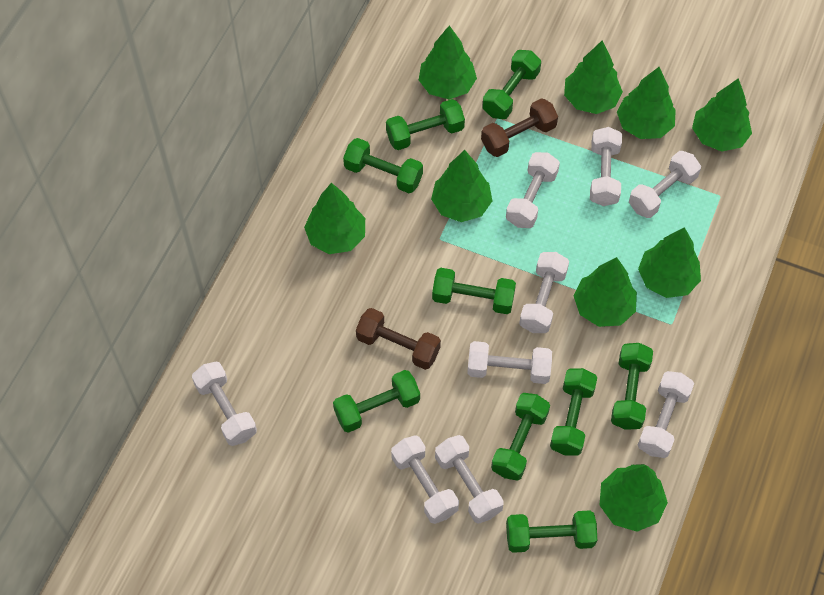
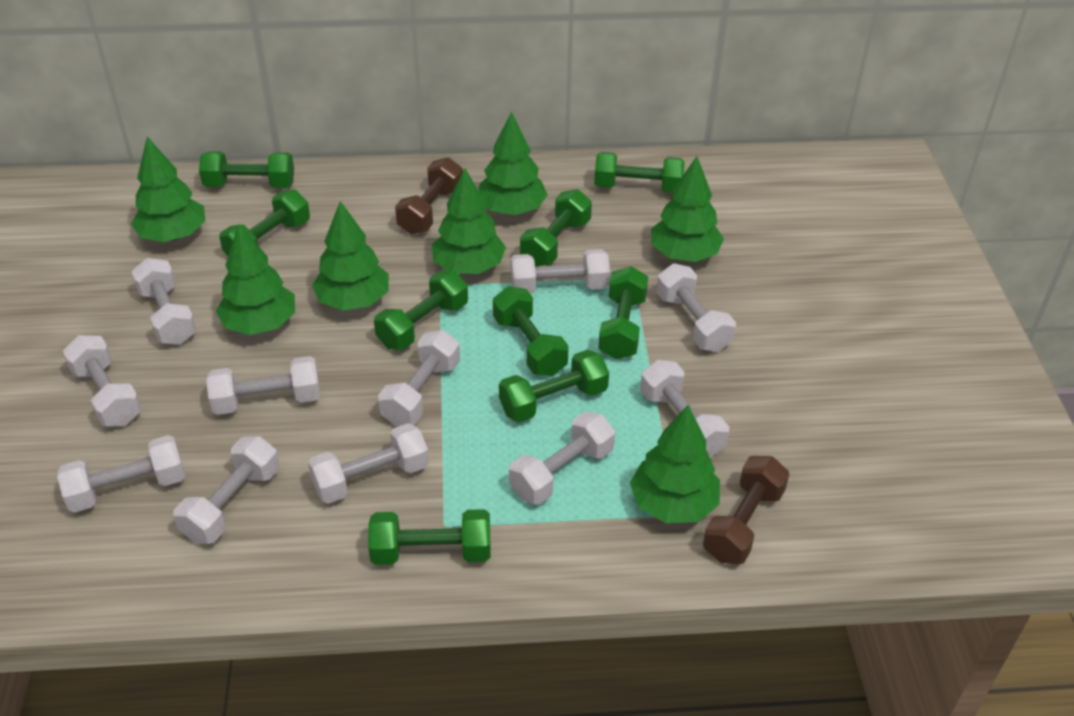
green tree: 9 -> 7
white dumbbell: 9 -> 11

